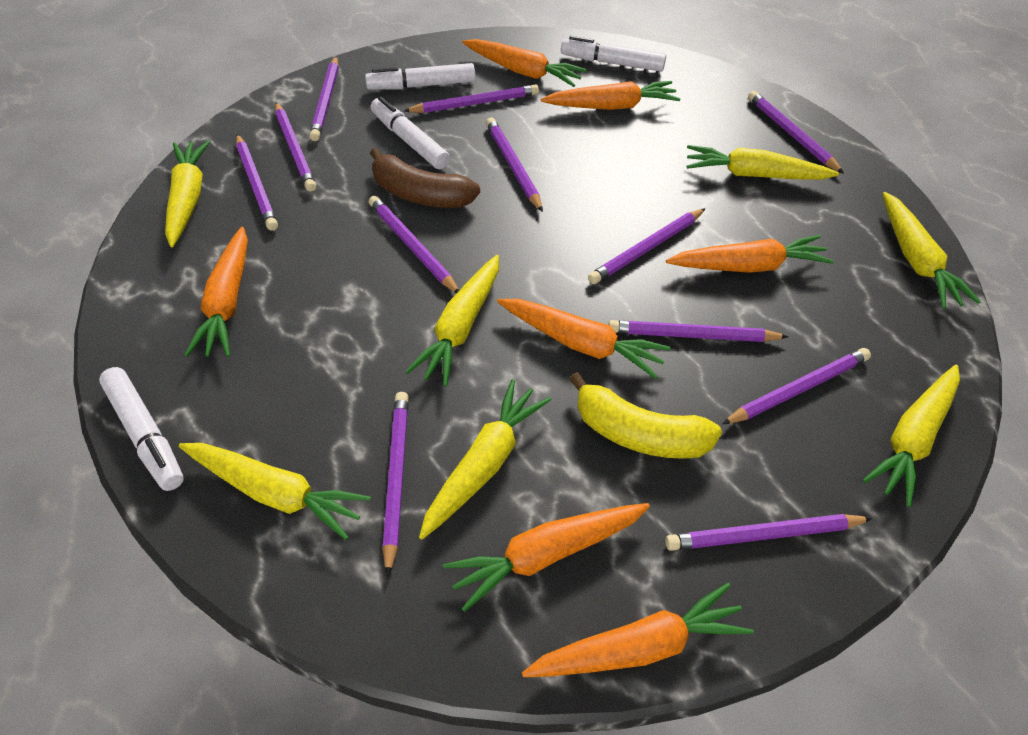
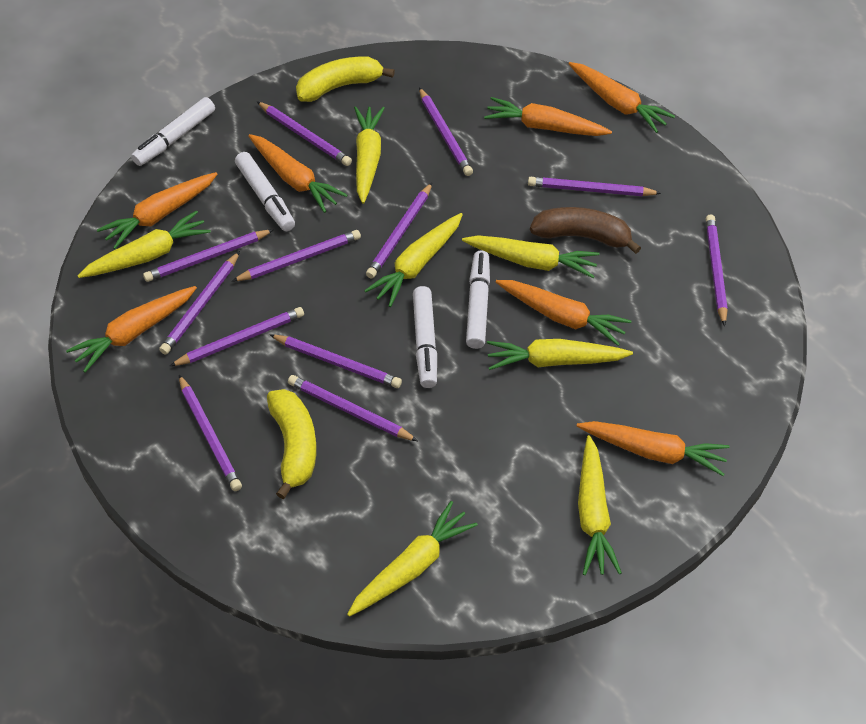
yellow banana: 1 -> 2

